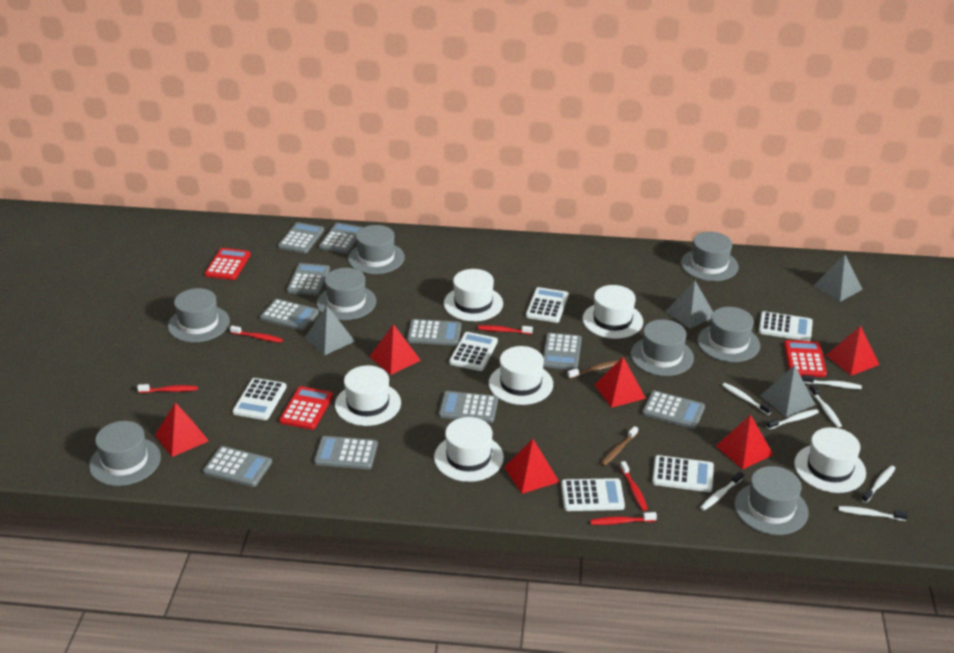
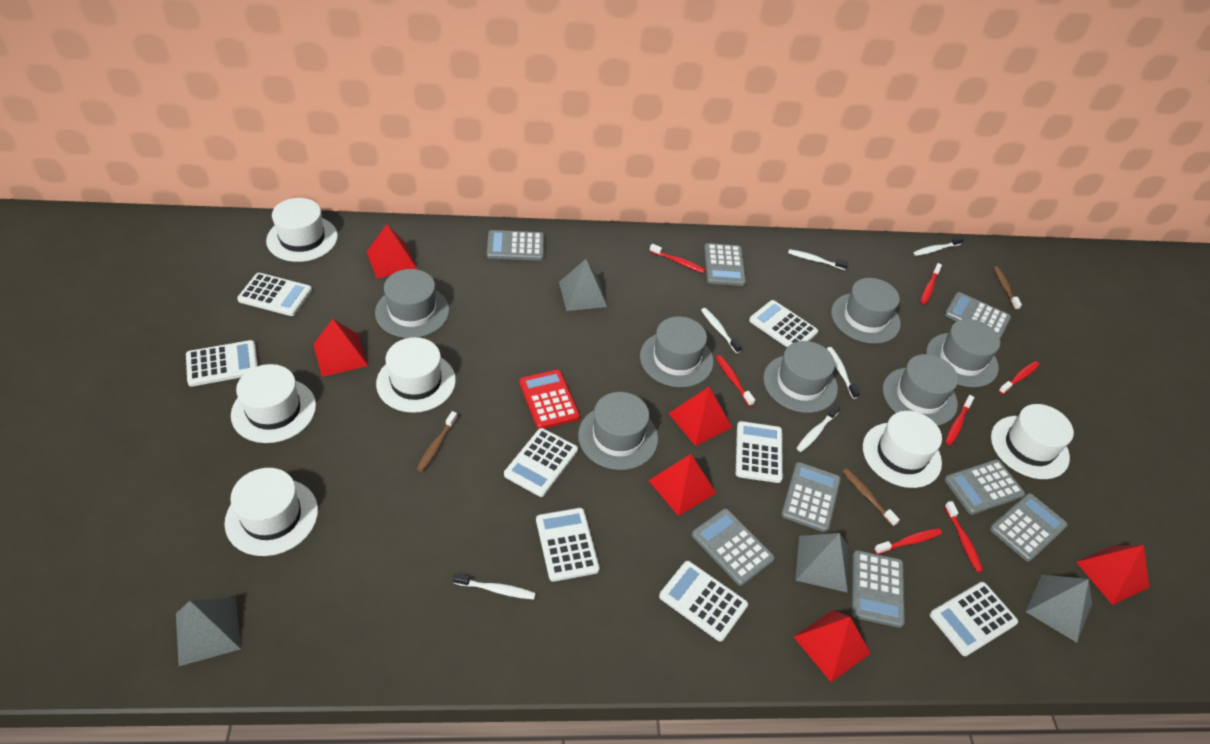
brown toothbrush: 2 -> 3
grey calculator: 10 -> 8
grey hat: 8 -> 7
red calculator: 3 -> 1
red toothbrush: 5 -> 7
white calculator: 6 -> 8
white toothbrush: 7 -> 6

